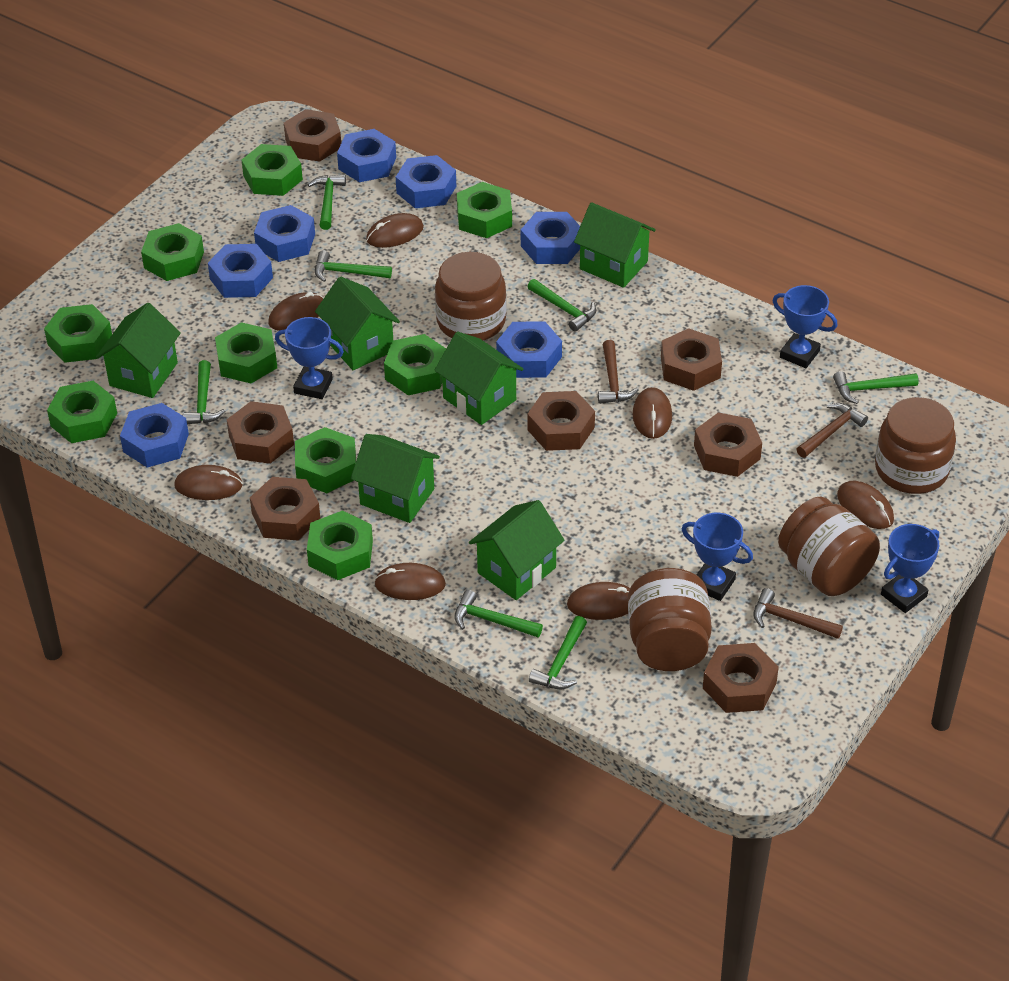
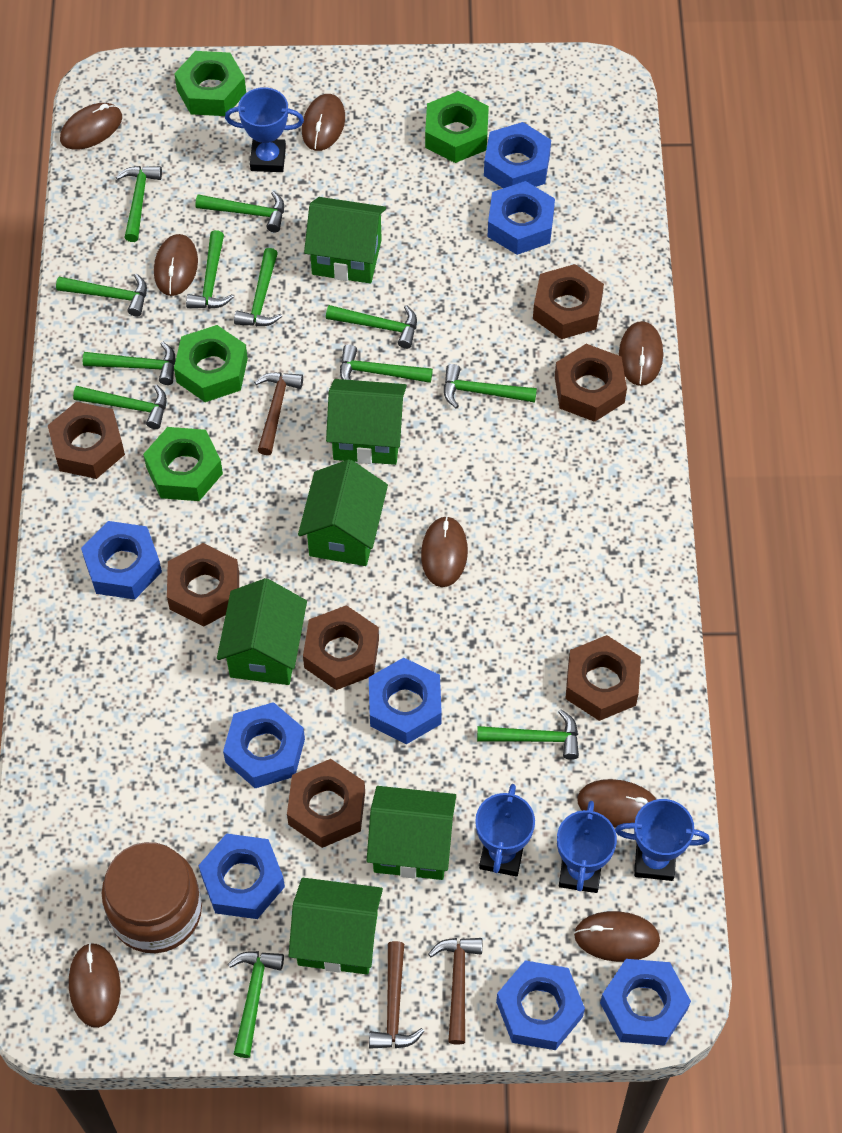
blue nut: 7 -> 8
brown jar: 4 -> 1
brown mouse: 7 -> 8
green hammer: 7 -> 12
green nut: 9 -> 4

